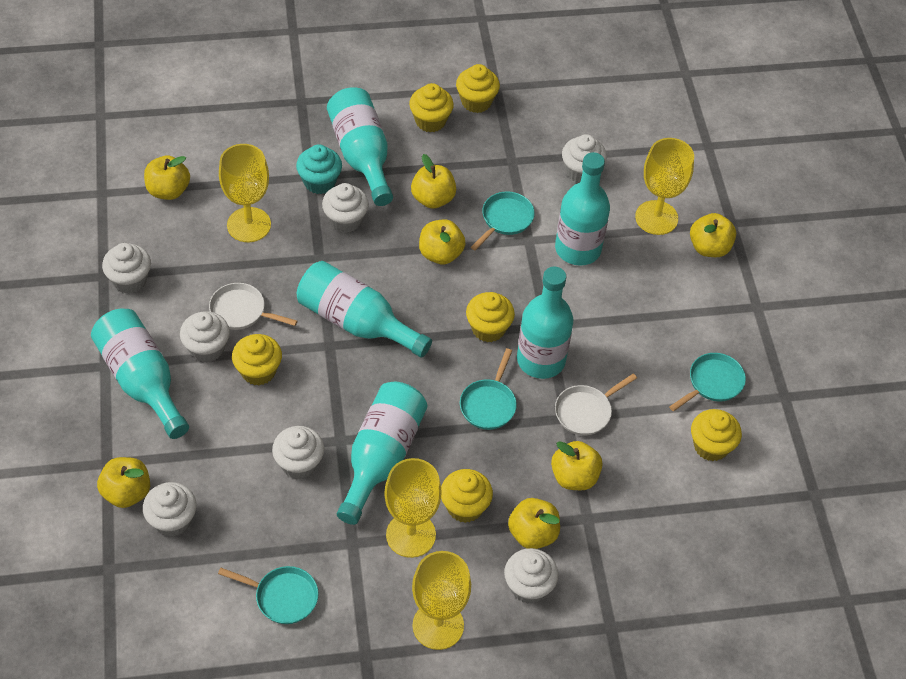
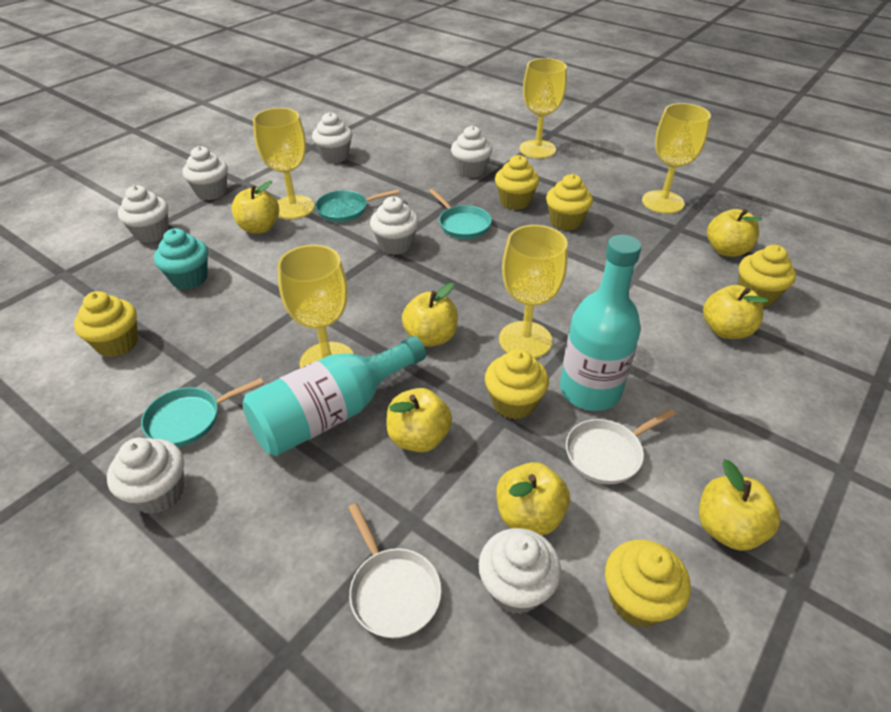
turquoise bottle: 6 -> 2
turquoise pan: 4 -> 3
yellow goblet: 4 -> 5

